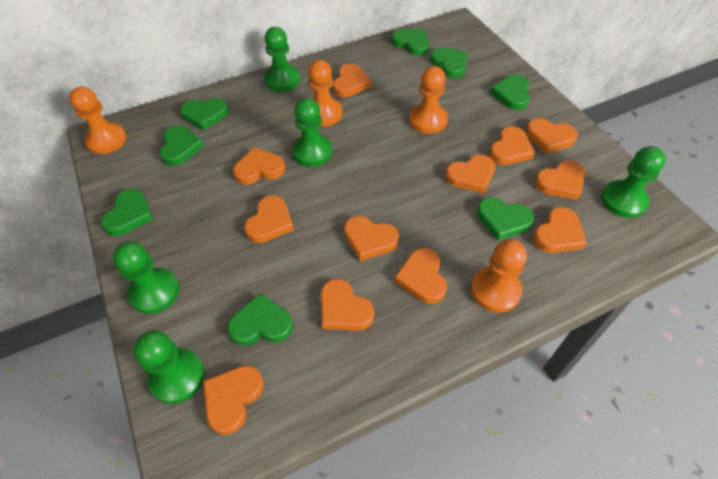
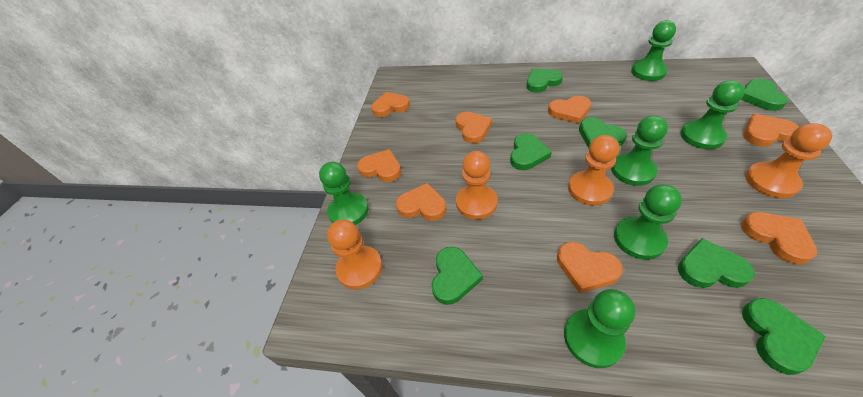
green heart: 8 -> 7
green pawn: 5 -> 6
orange heart: 12 -> 8

